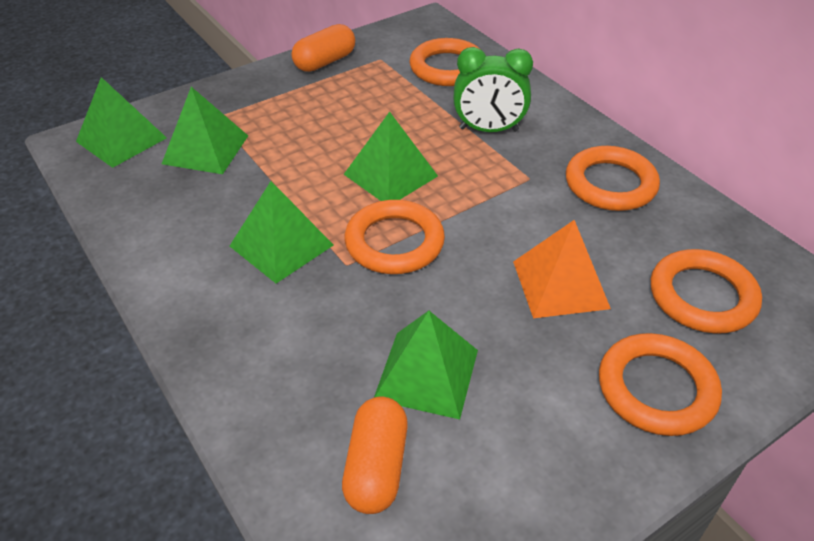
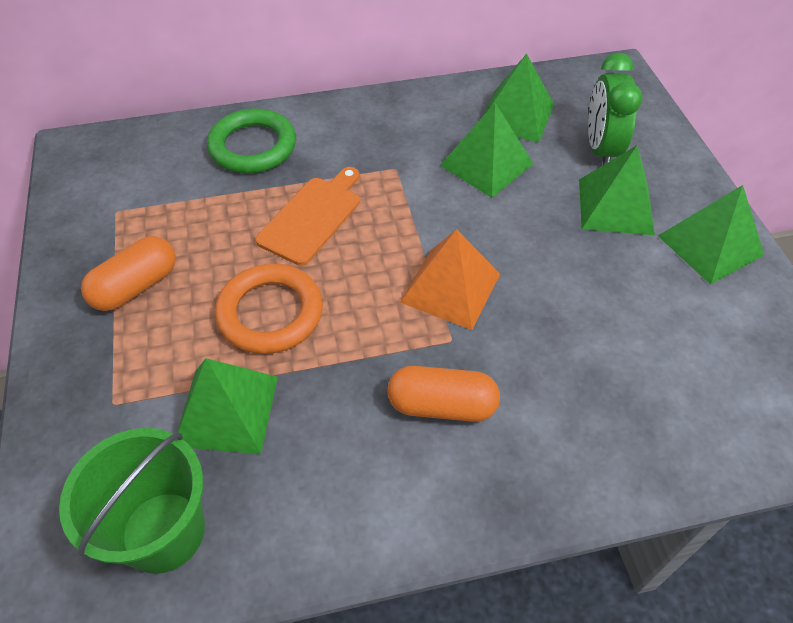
green bucket: 0 -> 1
green ring: 0 -> 1
orange cutting board: 0 -> 1
orange ring: 5 -> 1

